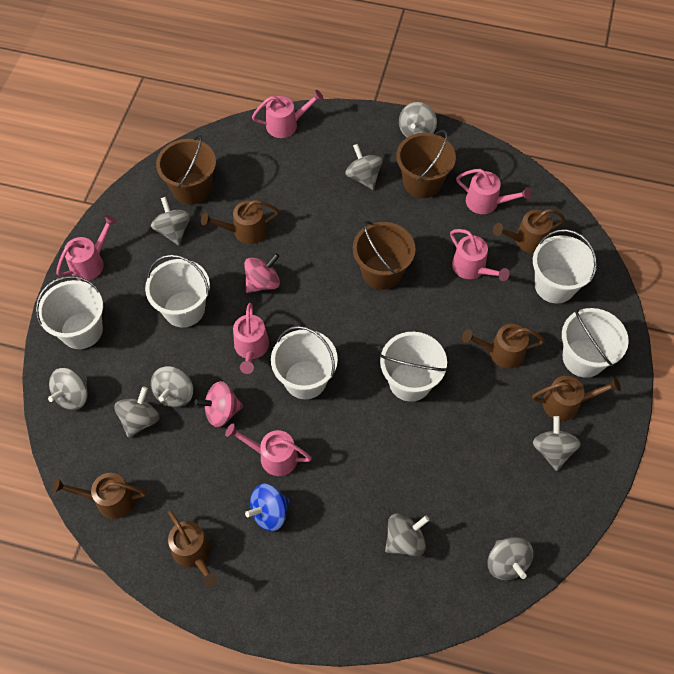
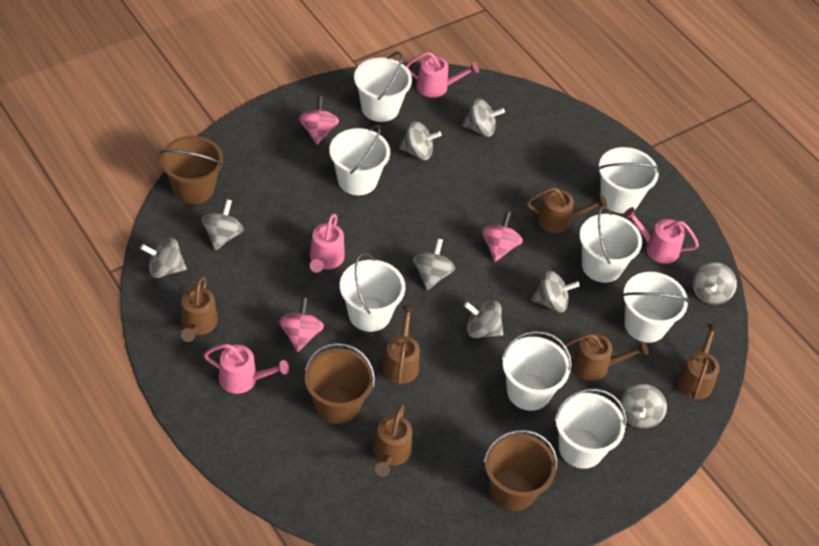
blue spinning top: 1 -> 0
pink spinning top: 2 -> 3
pink watering can: 6 -> 4
white bucket: 6 -> 8

